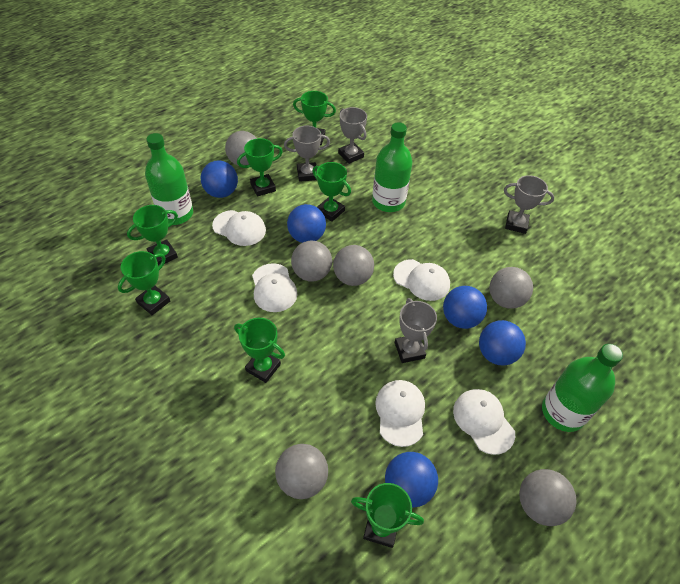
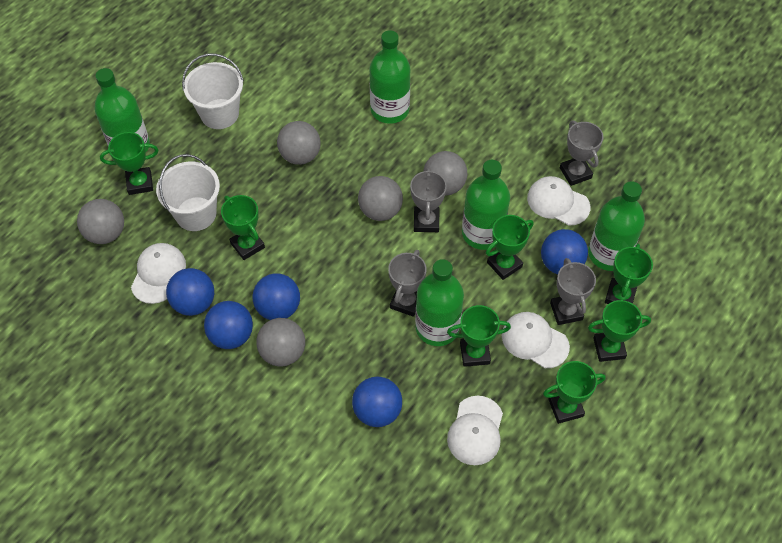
green bottle: 3 -> 5
grey ball: 6 -> 5
white bucket: 0 -> 2
white cap: 5 -> 4

